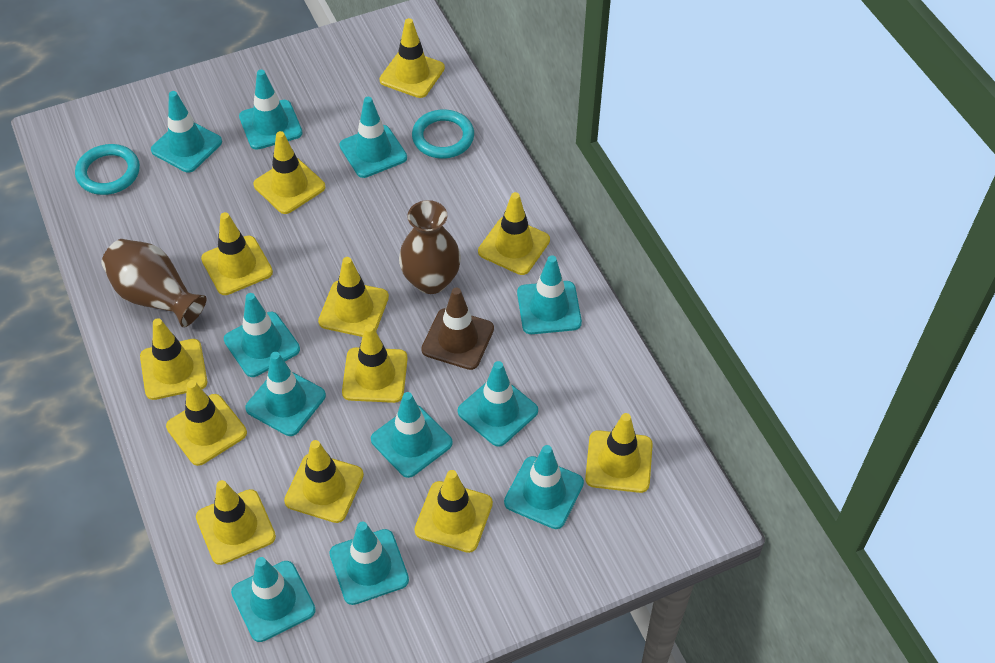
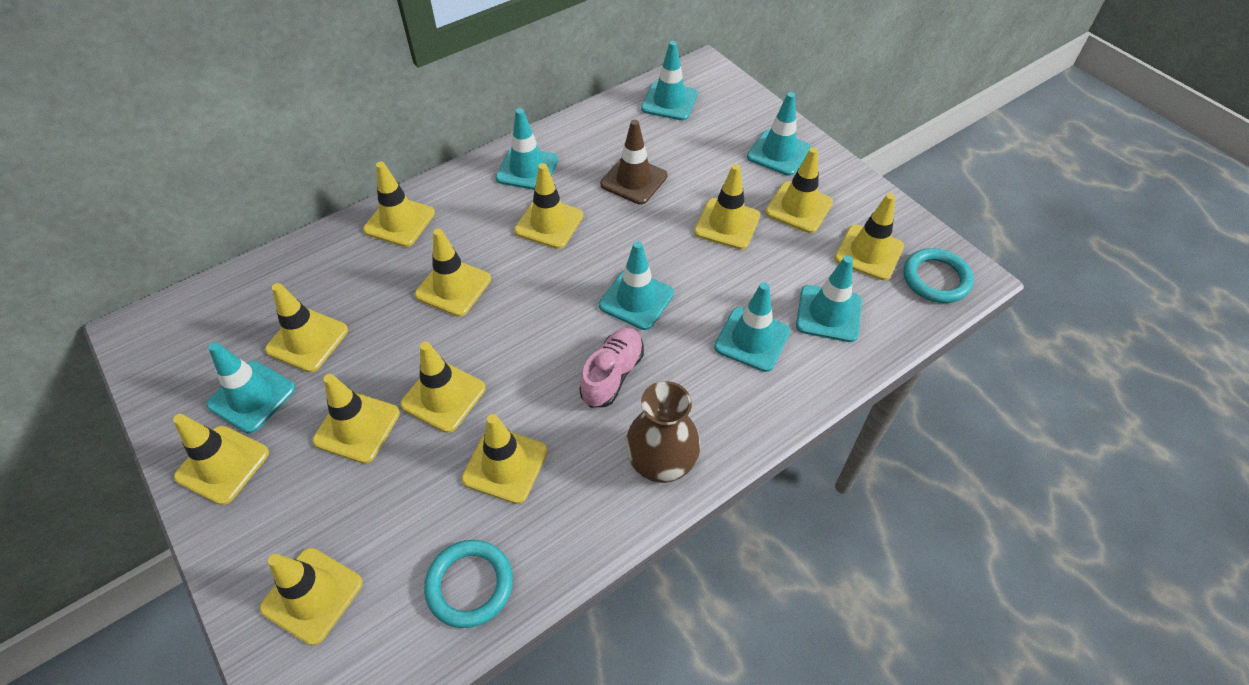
brown vase: 2 -> 1
pink shoe: 0 -> 1
turquoise traffic cone: 11 -> 7

